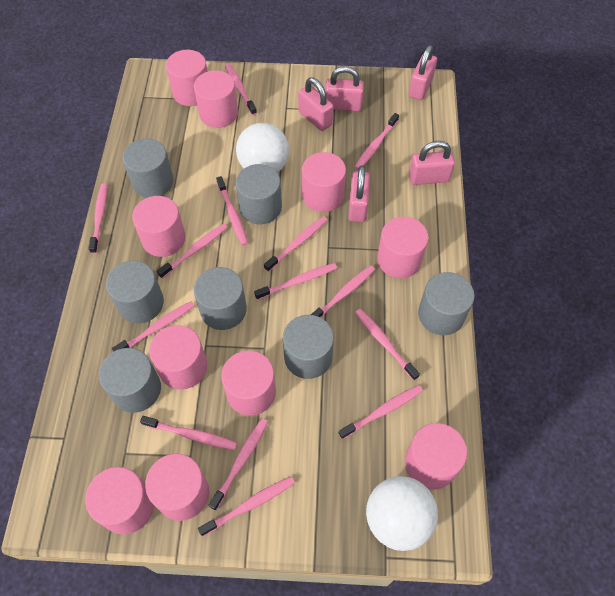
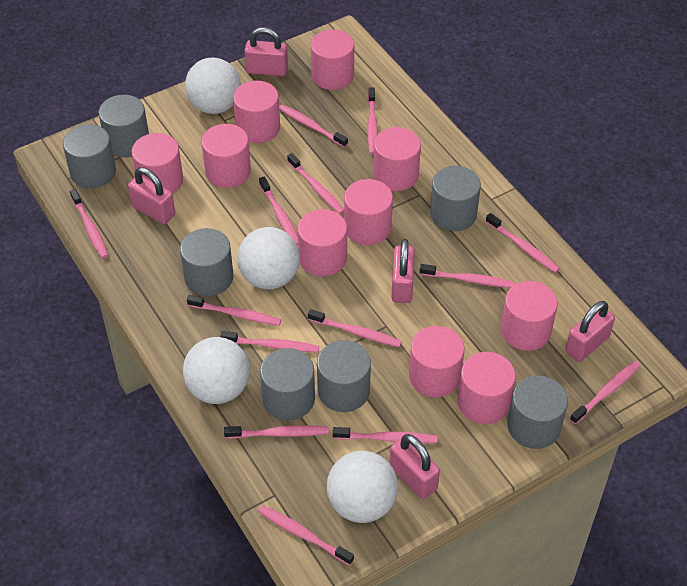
white ball: 2 -> 4

